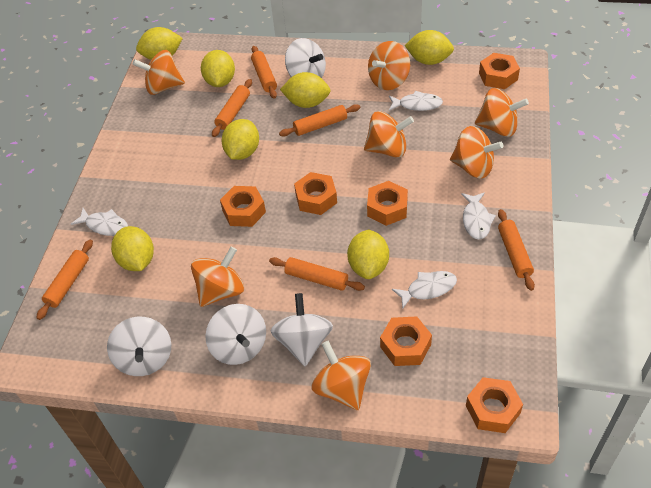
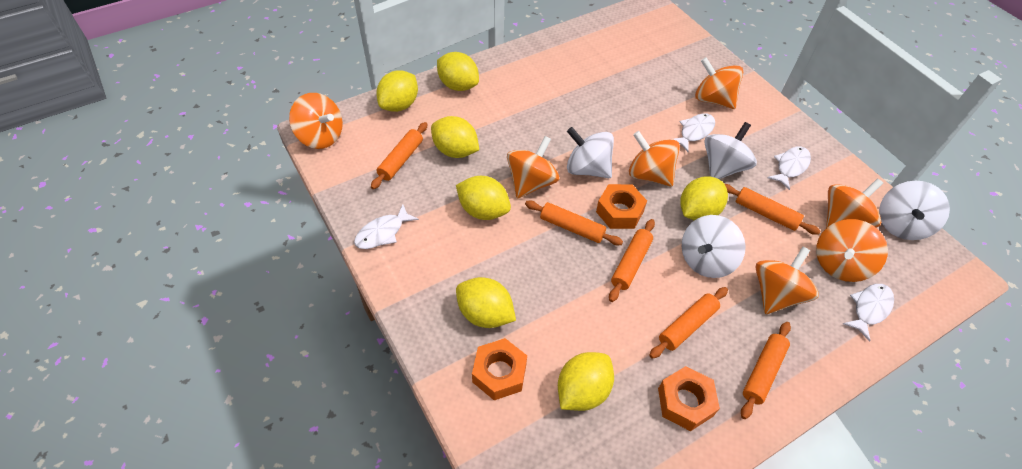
orange nut: 6 -> 3

